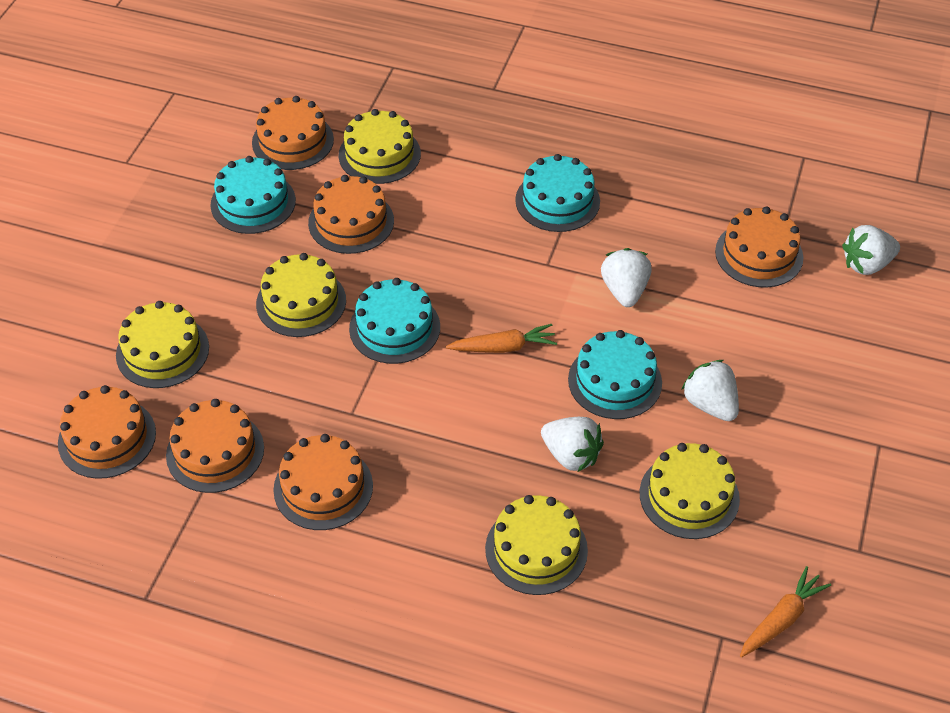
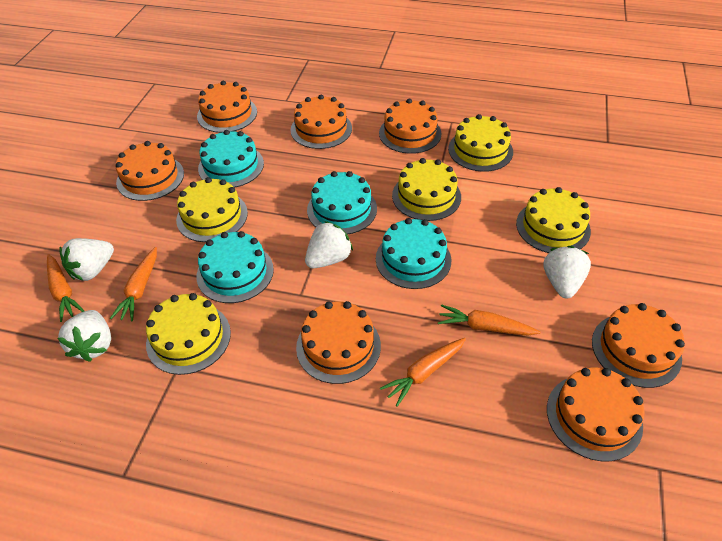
orange cake: 6 -> 7
orange carrot: 2 -> 4

